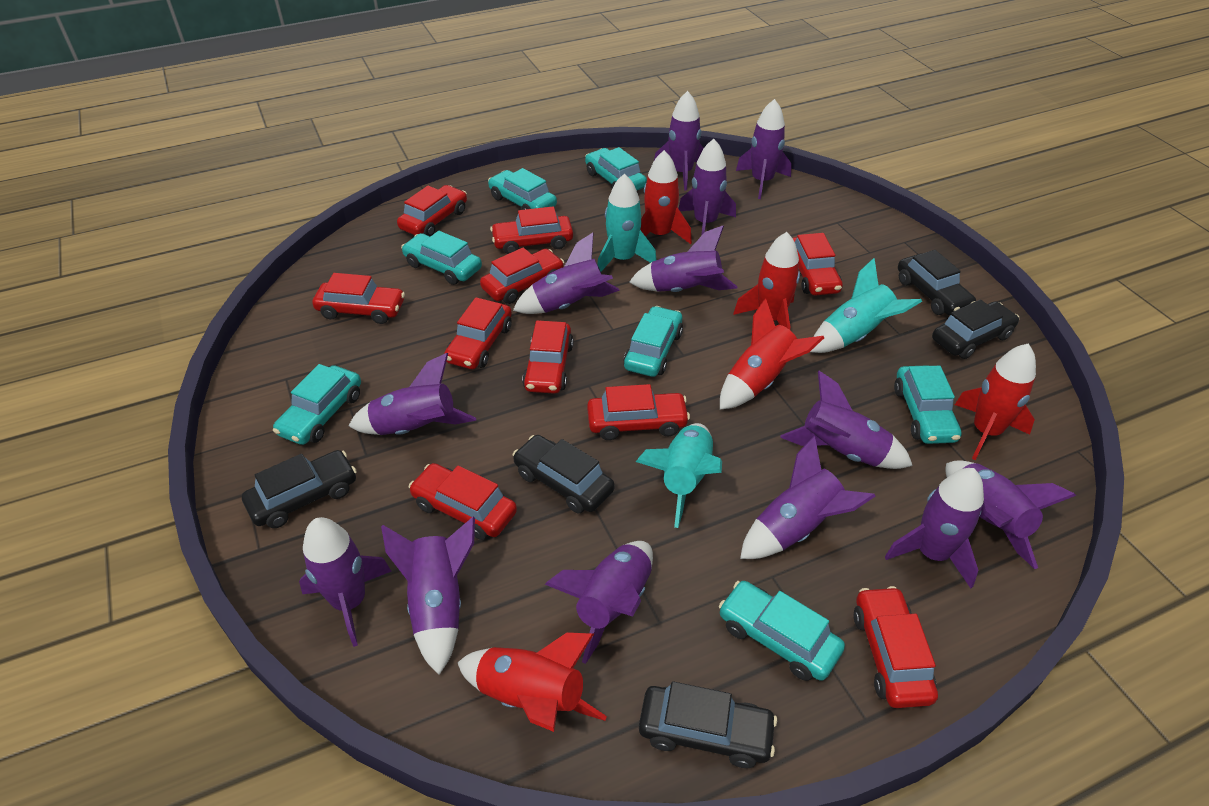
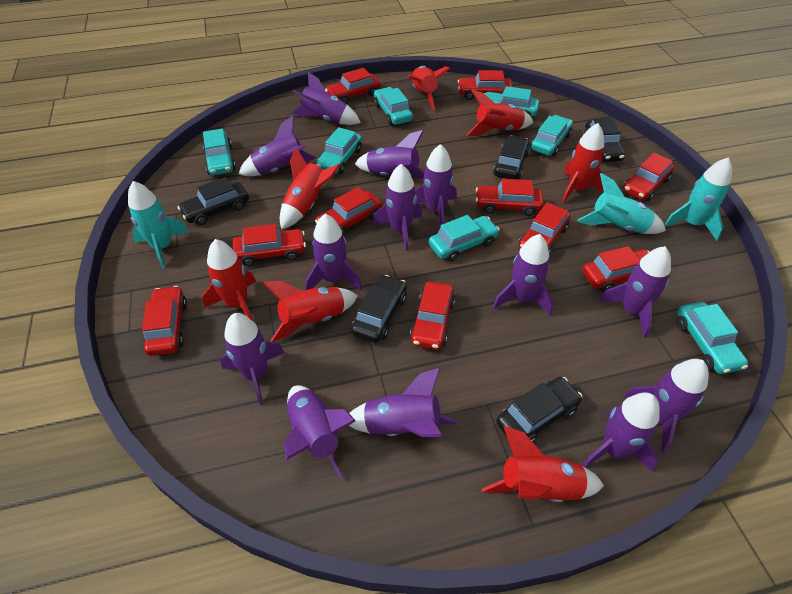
red rocket: 5 -> 7

